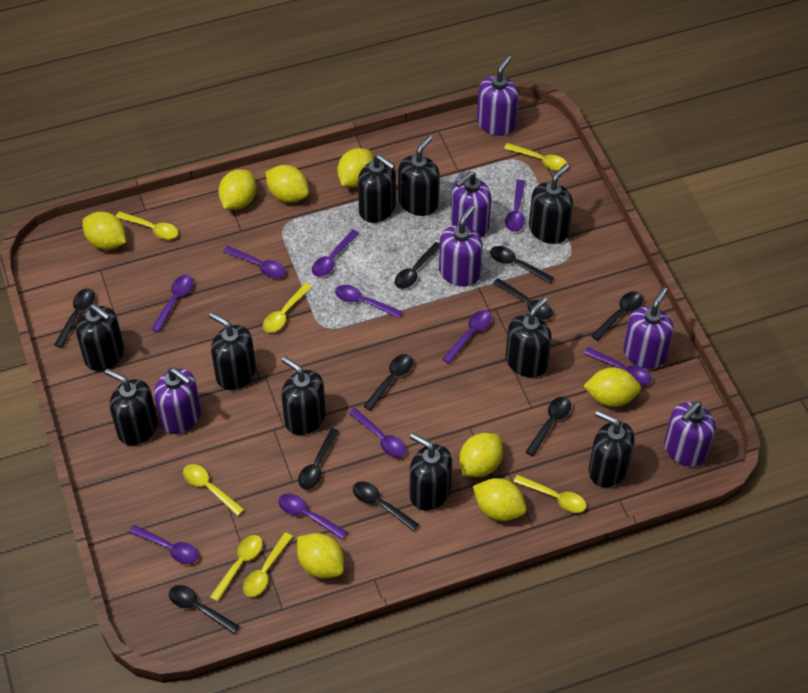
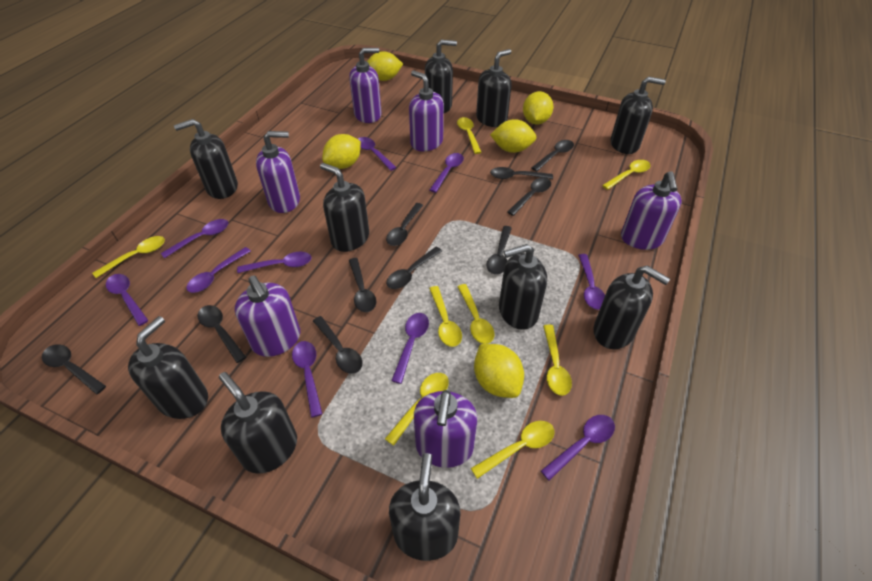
yellow lemon: 8 -> 5
yellow spoon: 7 -> 8

